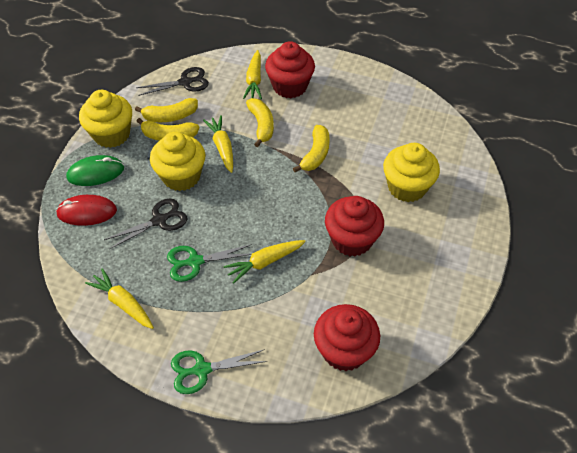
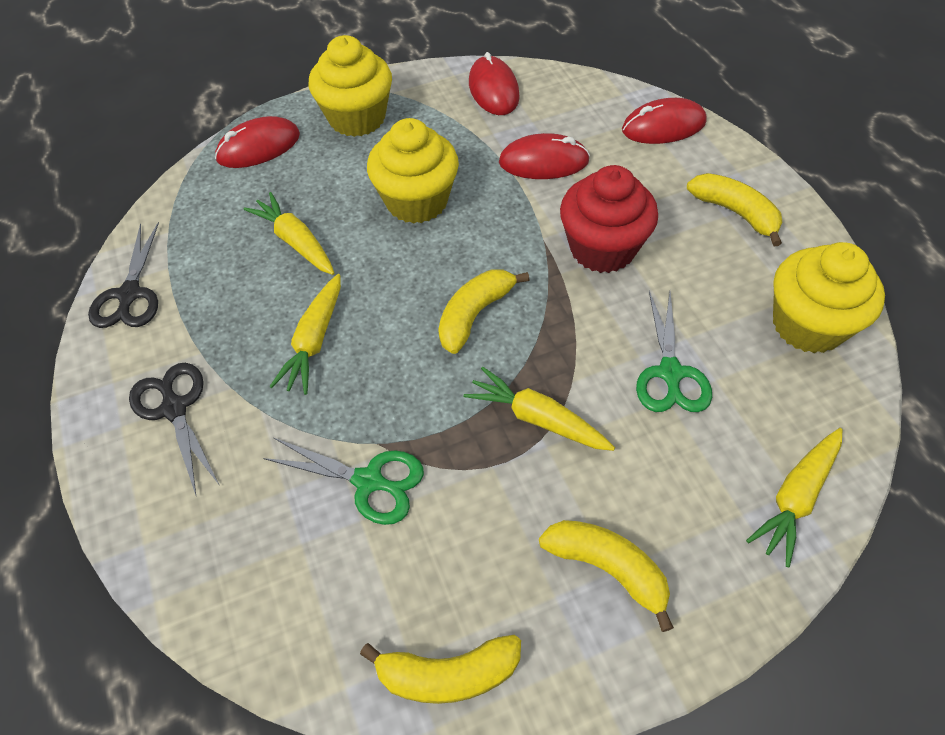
green mouse: 1 -> 0
red cupcake: 3 -> 1
red mouse: 1 -> 4

